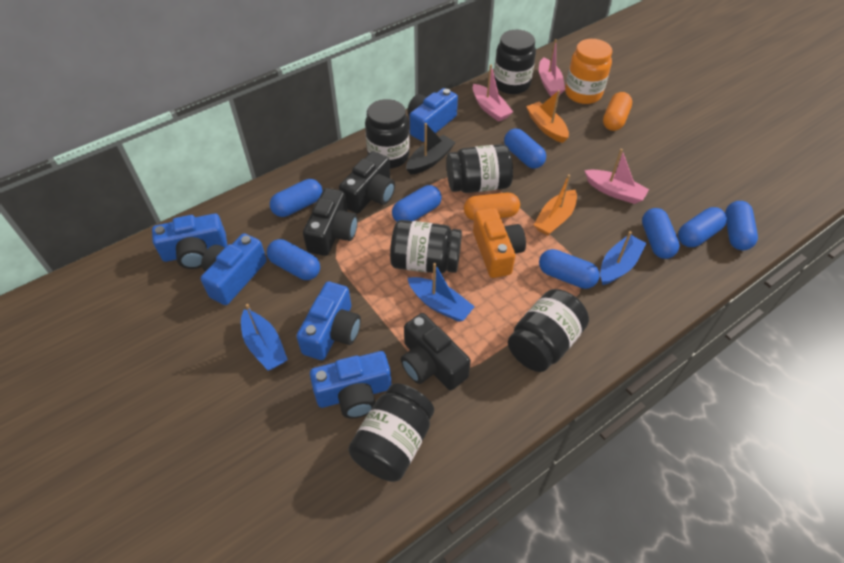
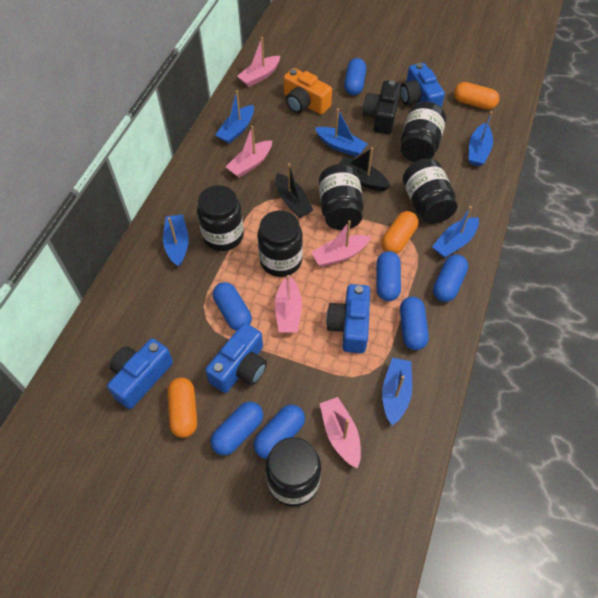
black boat: 1 -> 2
black camera: 3 -> 1
blue boat: 3 -> 6
blue camera: 5 -> 4
blue capsule: 8 -> 7
orange boat: 2 -> 0
orange capsule: 2 -> 3
orange jar: 1 -> 0
pink boat: 3 -> 5

